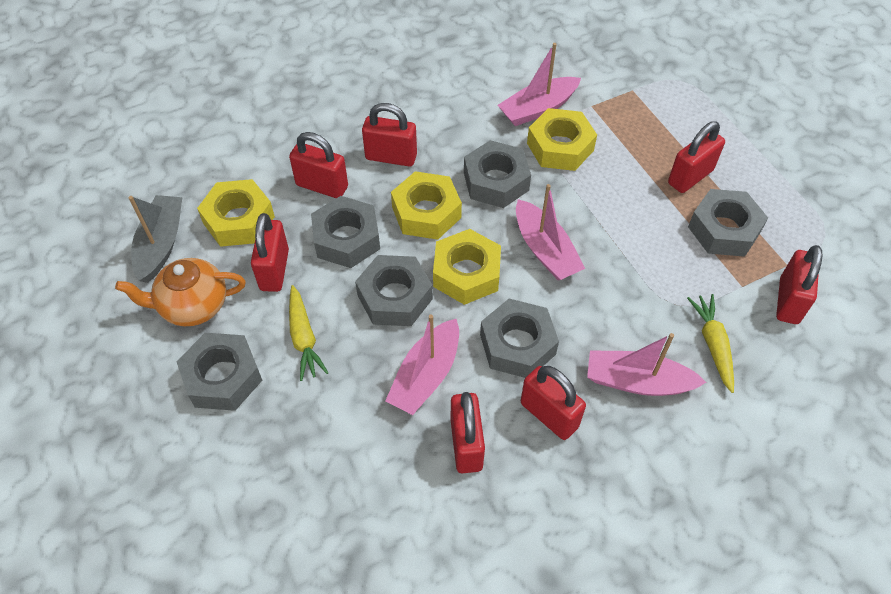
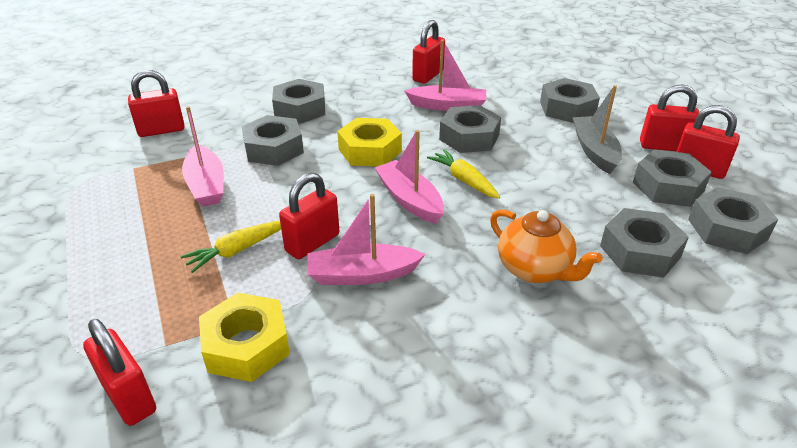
grey nut: 6 -> 7
red padlock: 7 -> 6
yellow nut: 4 -> 2

